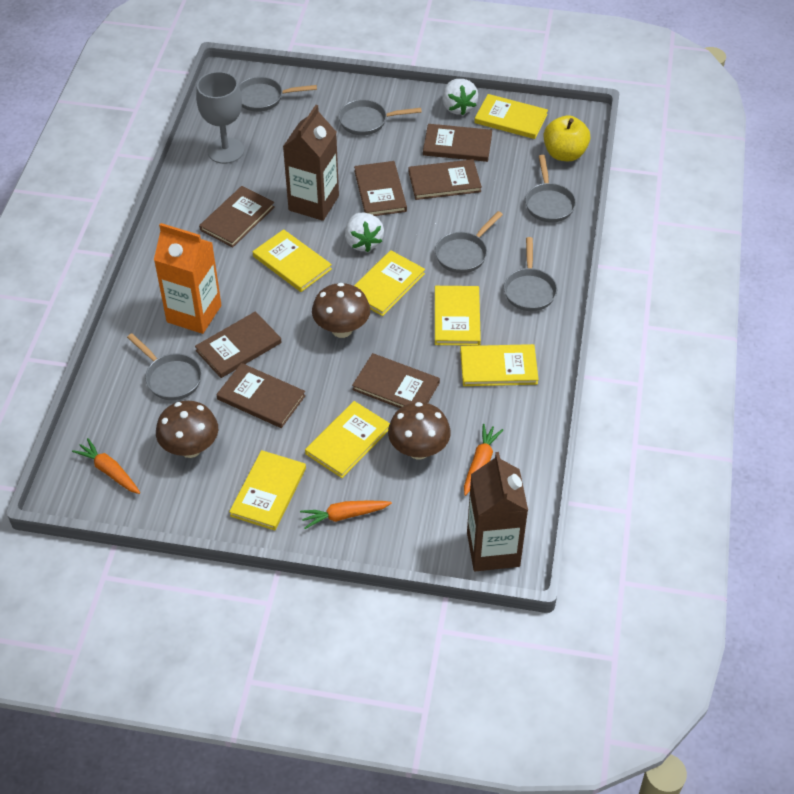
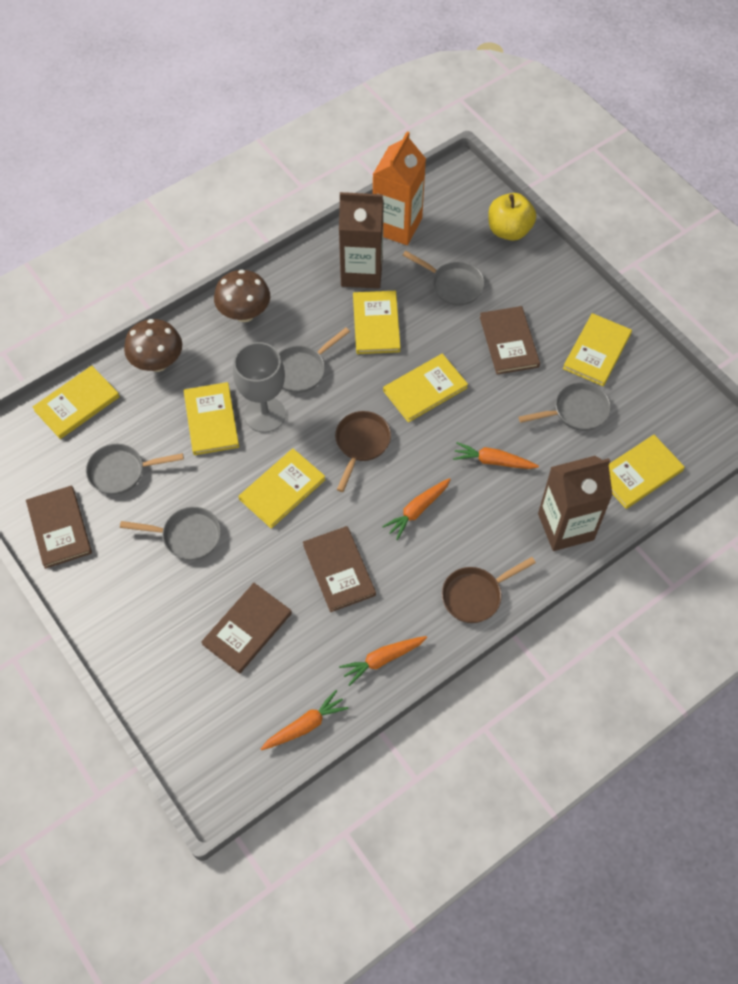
brown book: 7 -> 4
brown mushroom: 3 -> 2
brown pan: 0 -> 2
grey pan: 6 -> 5
orange carrot: 3 -> 4
white strawberry: 2 -> 0

